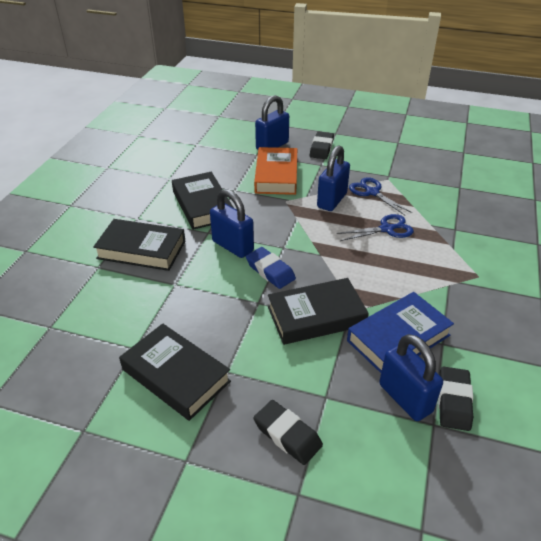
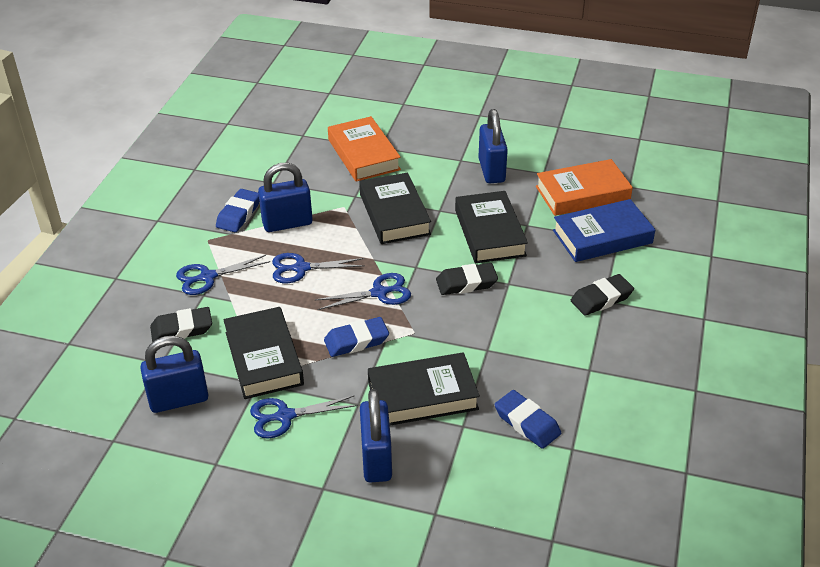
blue eraser: 1 -> 3
blue scissors: 2 -> 4
orange book: 1 -> 2

